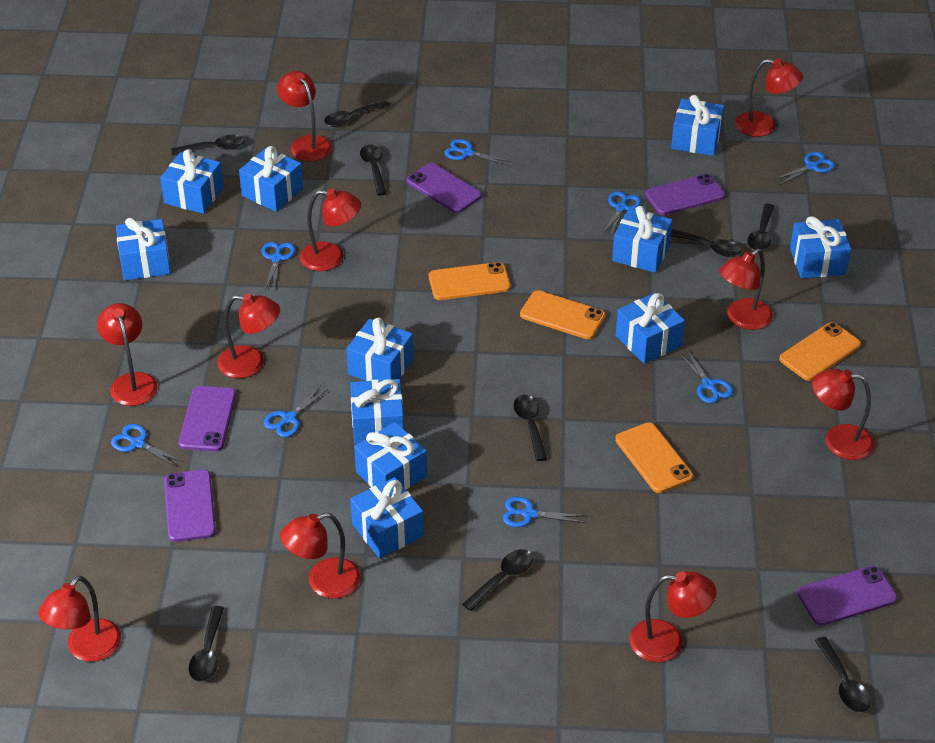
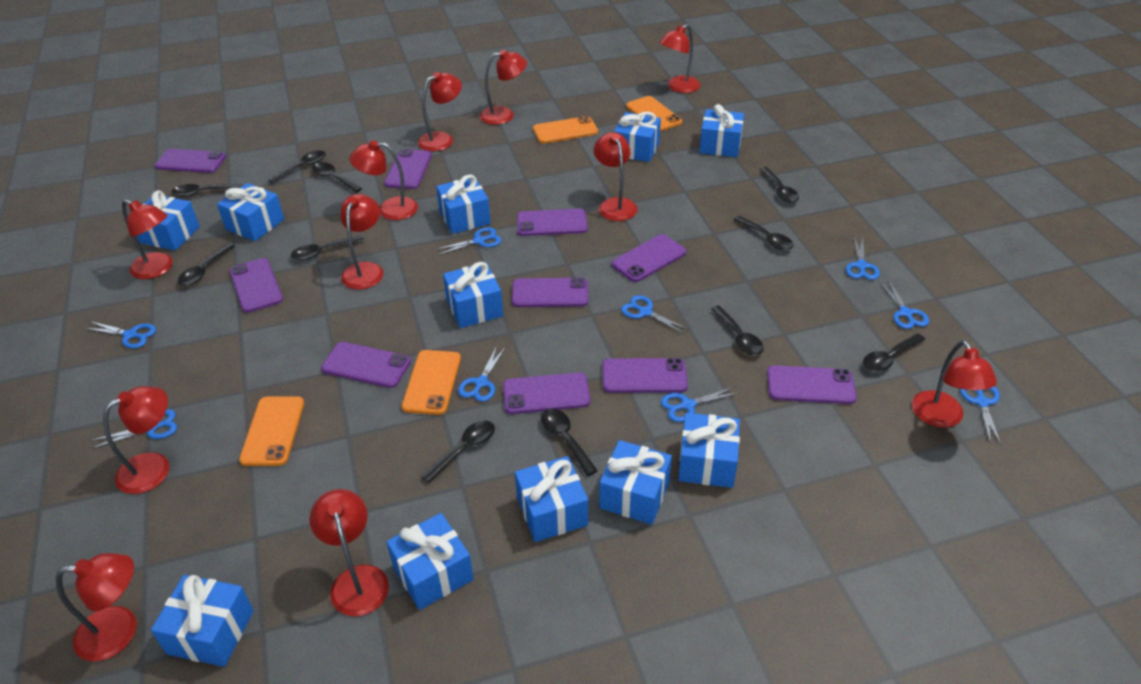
black spoon: 9 -> 11
blue scissors: 8 -> 9
purple phone: 5 -> 10
red lamp: 10 -> 11

